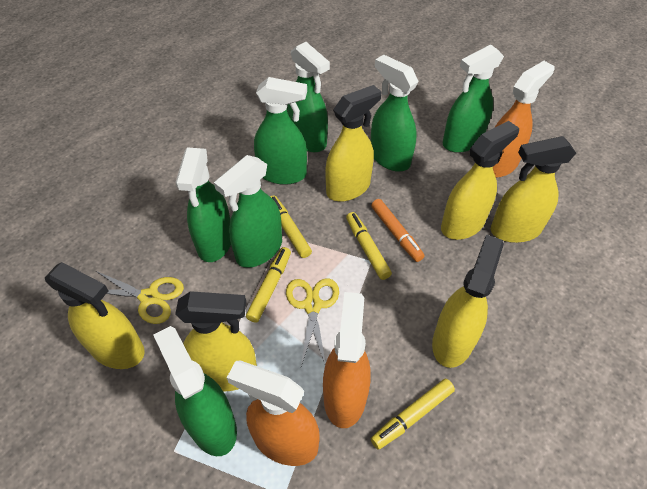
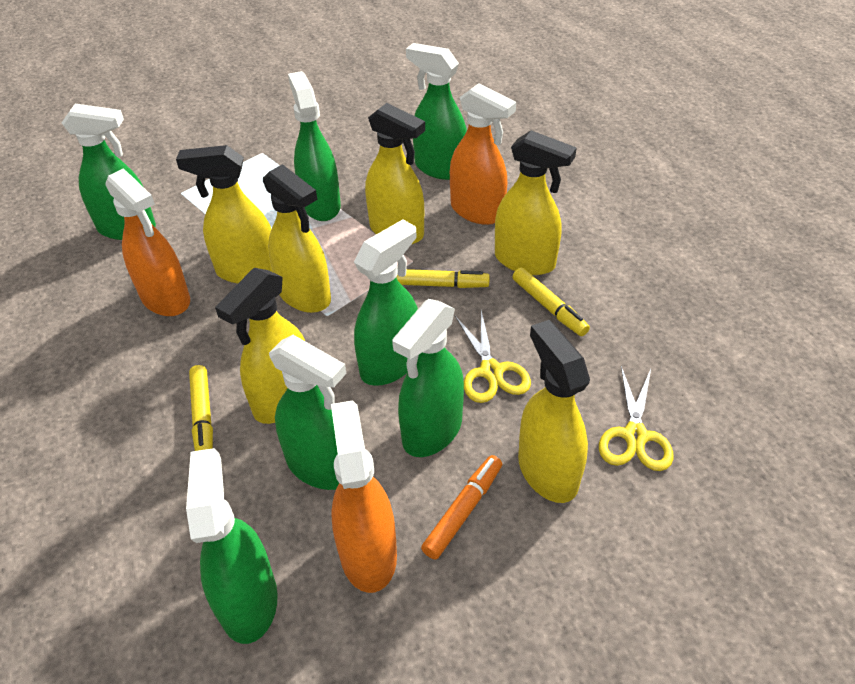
yellow marker: 4 -> 3

